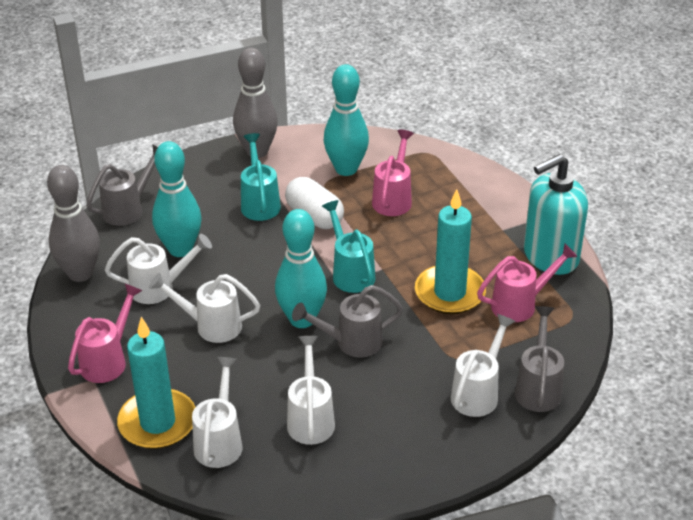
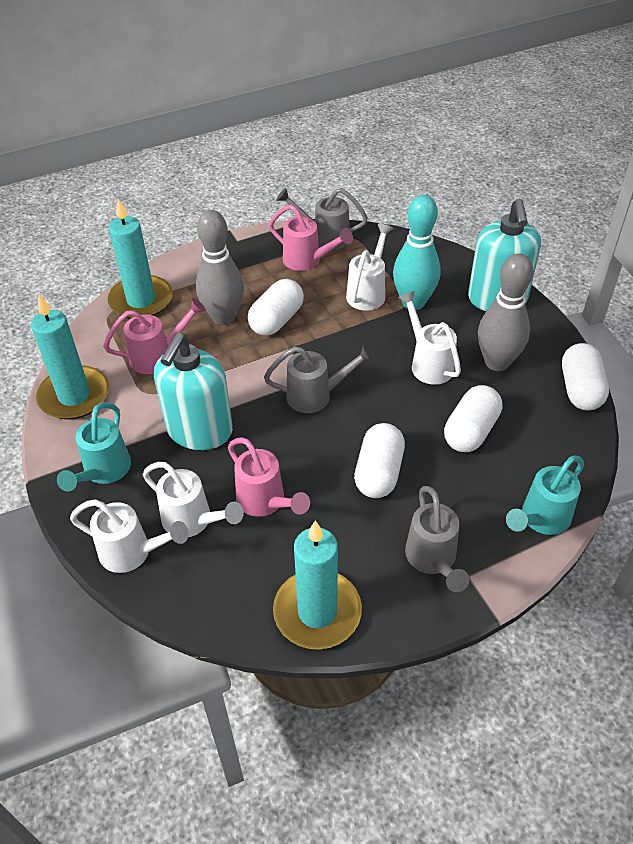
turquoise bowling pin: 3 -> 1
turquoise candle: 2 -> 3
turquoise soap dispenser: 1 -> 2
white capsule: 1 -> 4
white watering can: 5 -> 4

